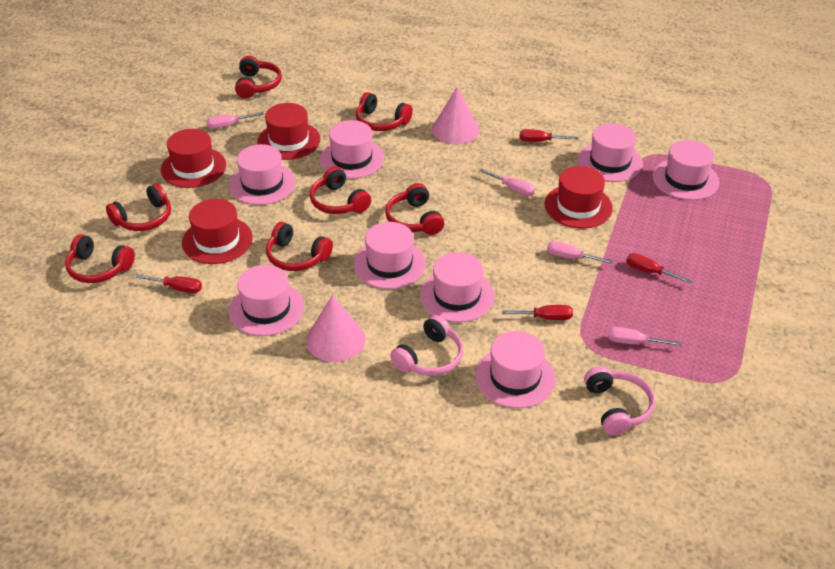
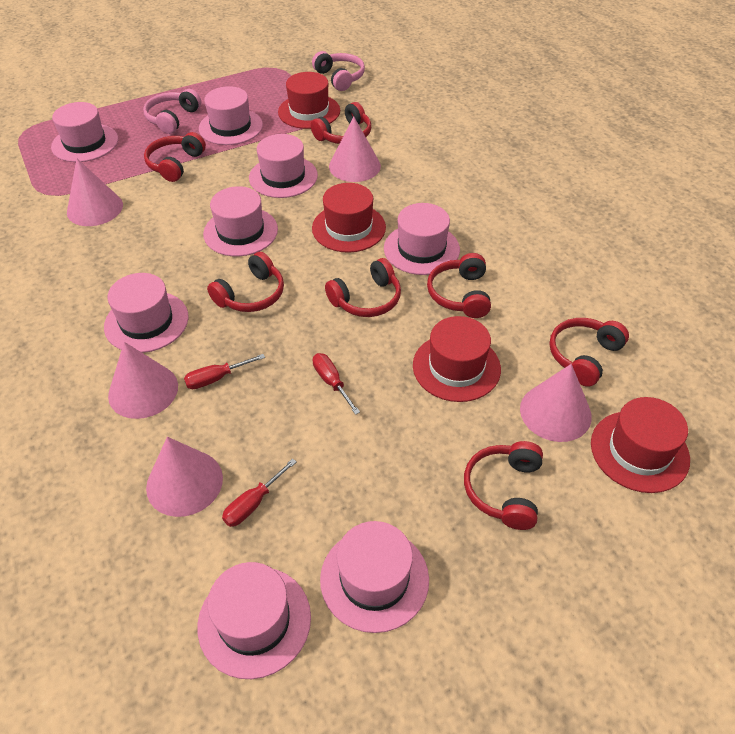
pink cone: 2 -> 5
pink screwdriver: 4 -> 0
red screwdriver: 4 -> 3

